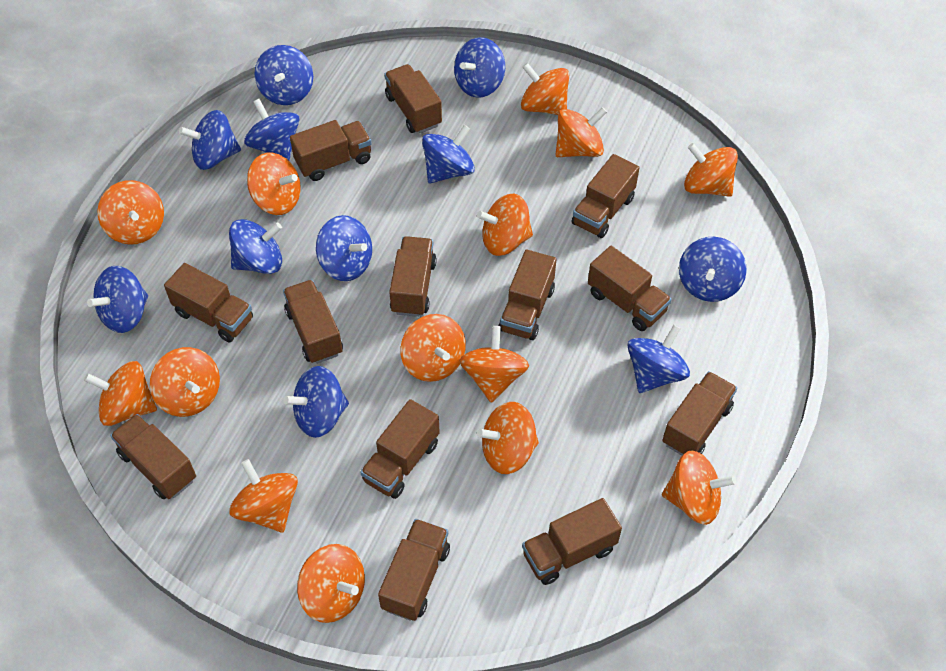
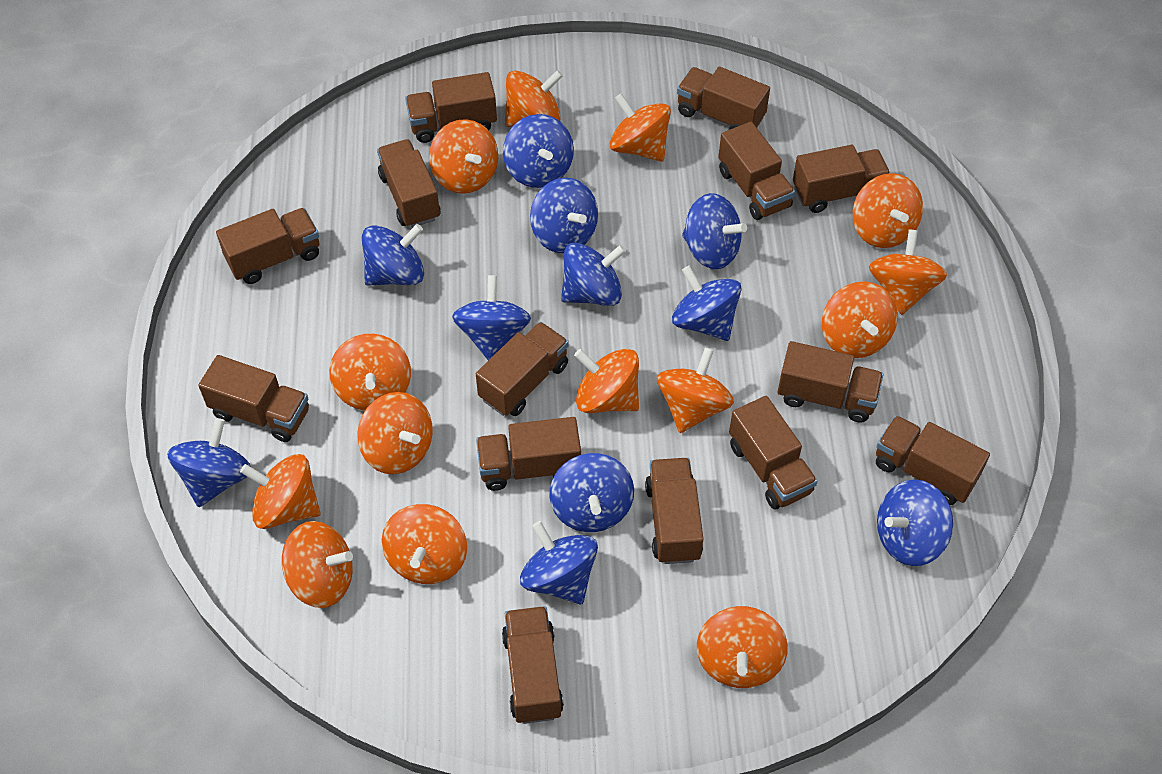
brown truck: 13 -> 14

